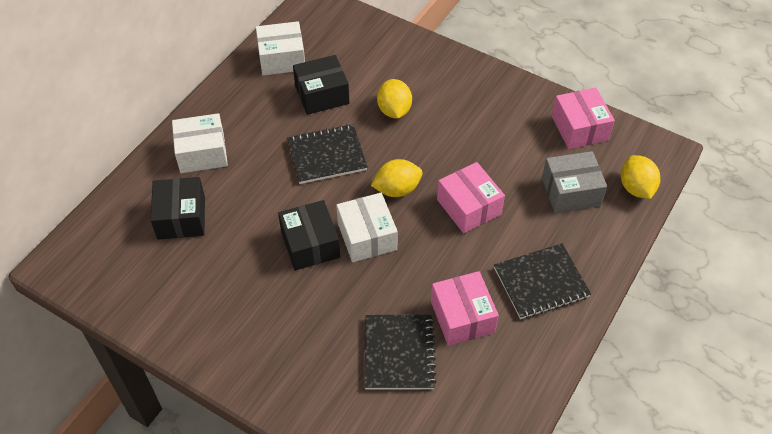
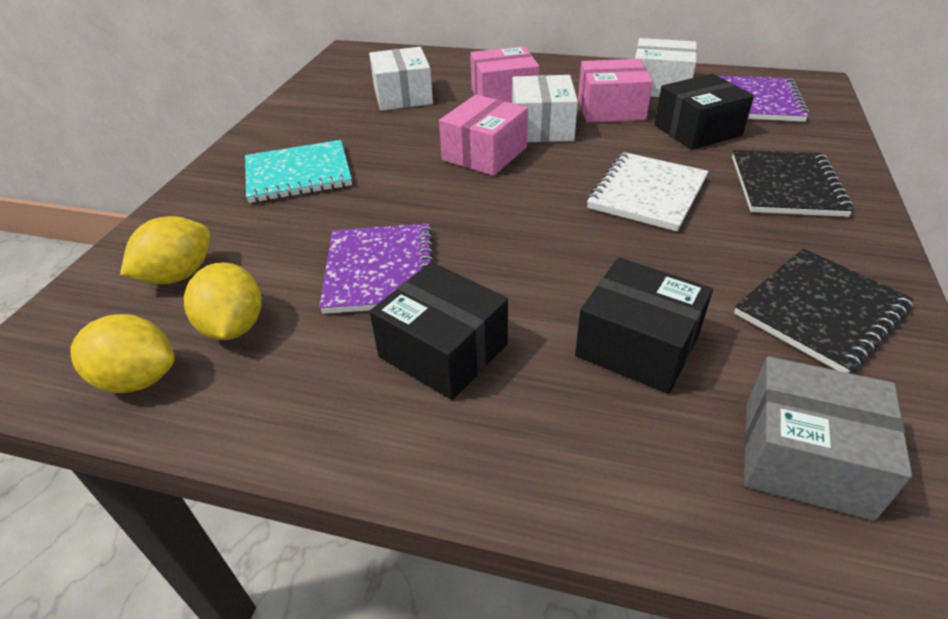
black notebook: 3 -> 2
purple notebook: 0 -> 2
turquoise notebook: 0 -> 1
white notebook: 0 -> 1

